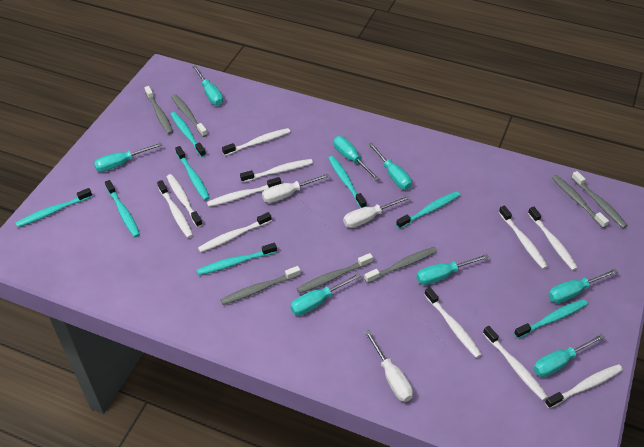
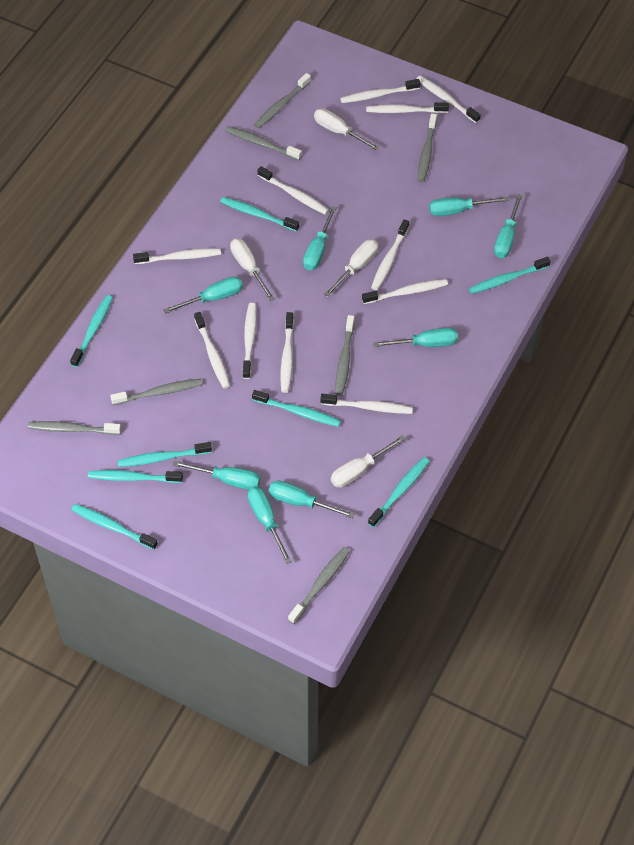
white screwdriver: 3 -> 4

